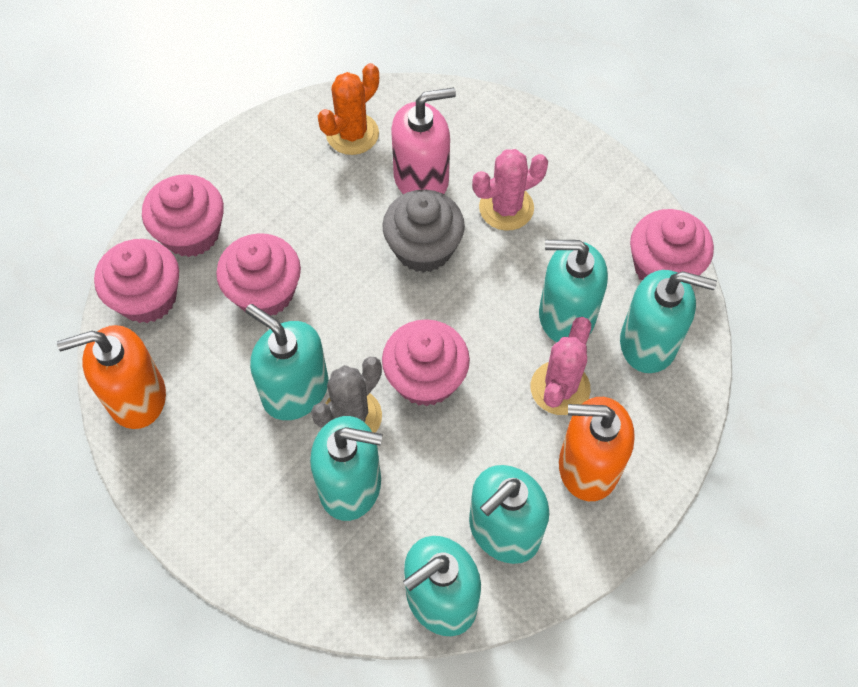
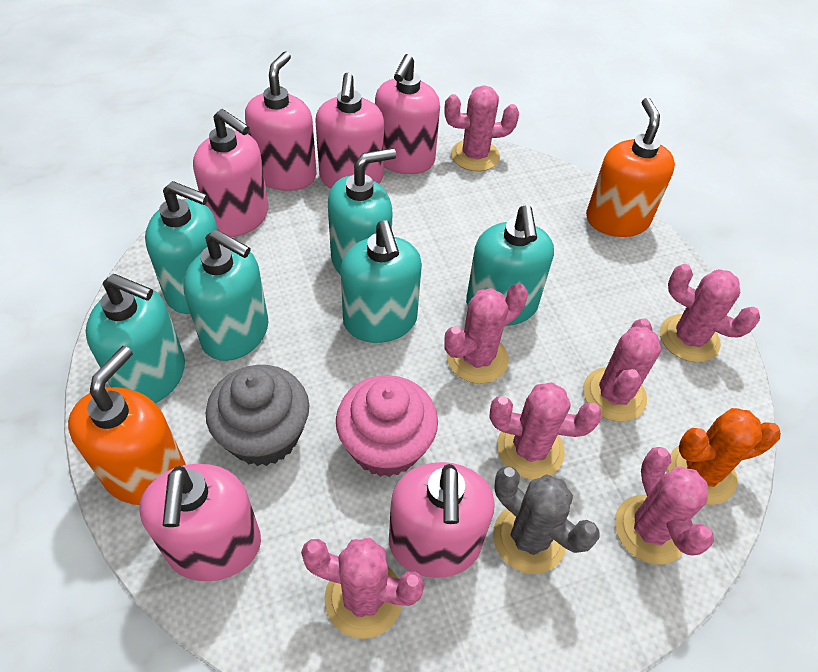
pink cactus: 2 -> 7
pink cupcake: 5 -> 1
pink soap dispenser: 1 -> 6

